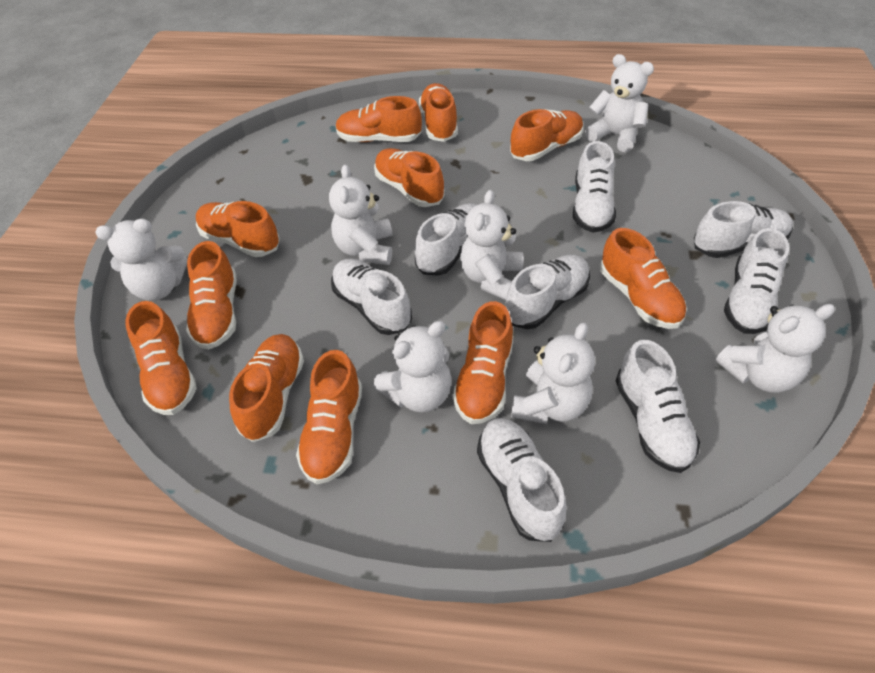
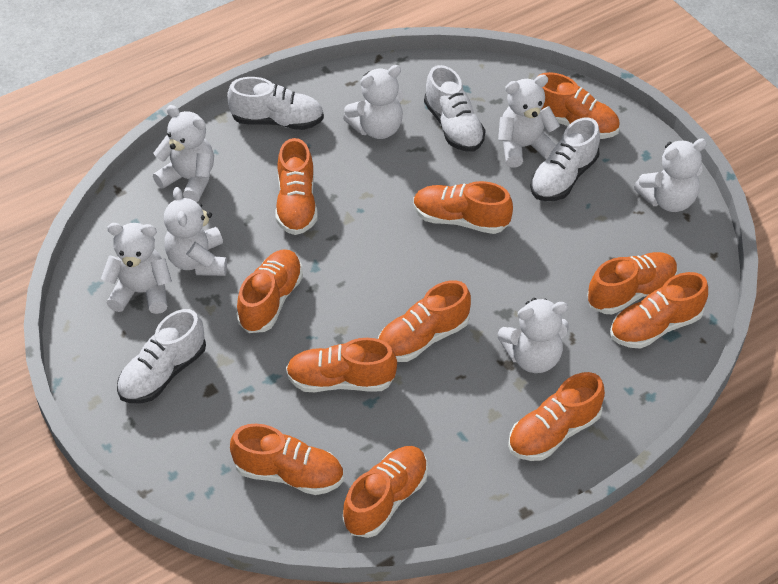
white shoe: 8 -> 4

